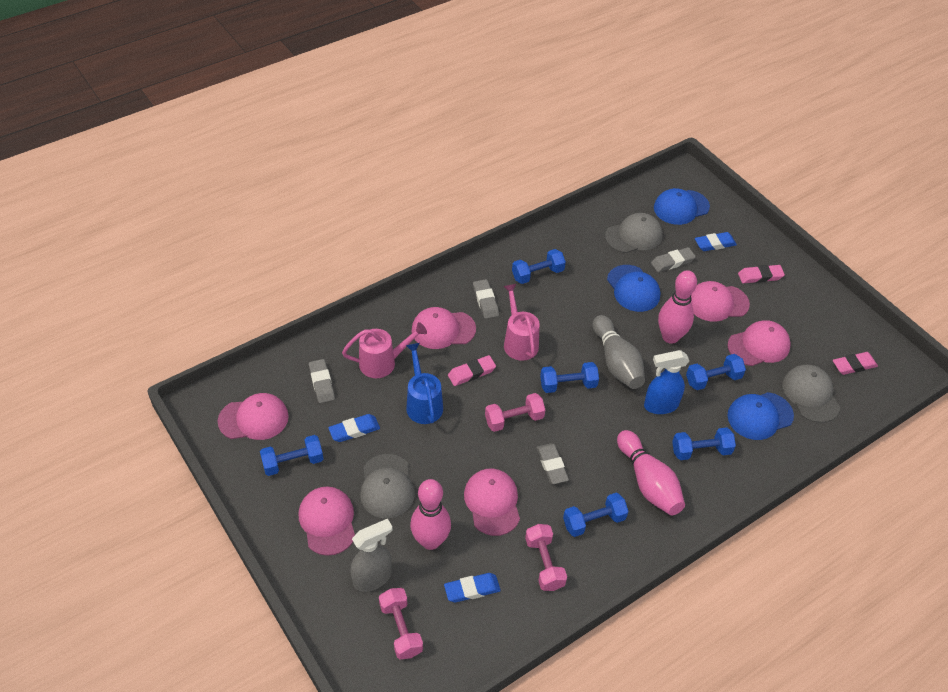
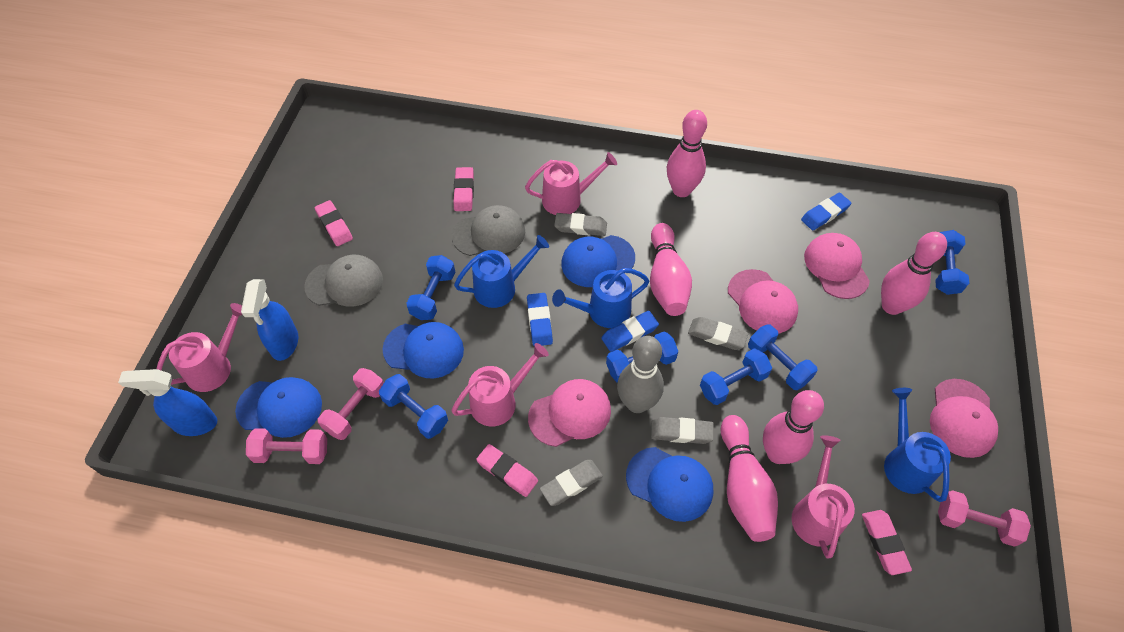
blue cap: 3 -> 4
blue spray bottle: 1 -> 2
blue watering can: 1 -> 3
grey cap: 3 -> 2
grey spray bottle: 1 -> 0
pink bowling pin: 3 -> 5
pink cap: 6 -> 4
pink eraser: 3 -> 4
pink watering can: 2 -> 4

